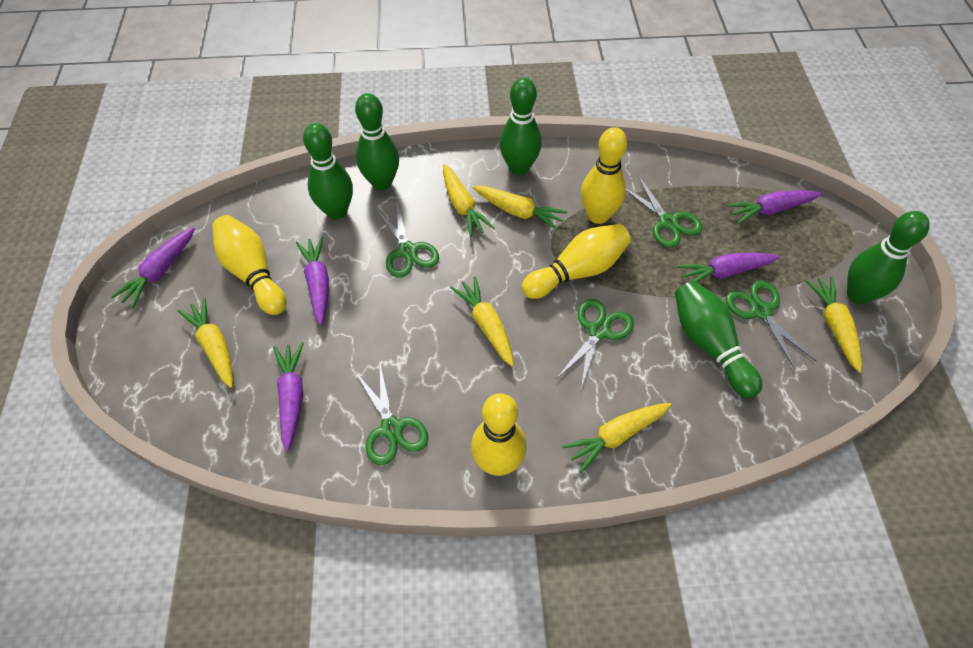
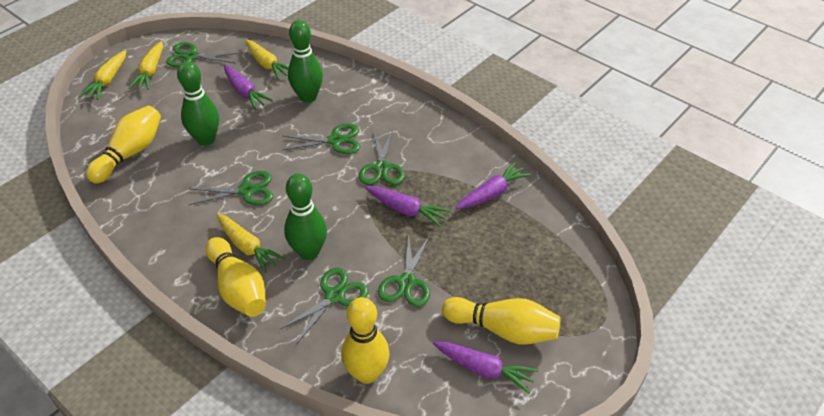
green bowling pin: 5 -> 3
green scissors: 5 -> 6
purple carrot: 5 -> 4
yellow carrot: 6 -> 4

